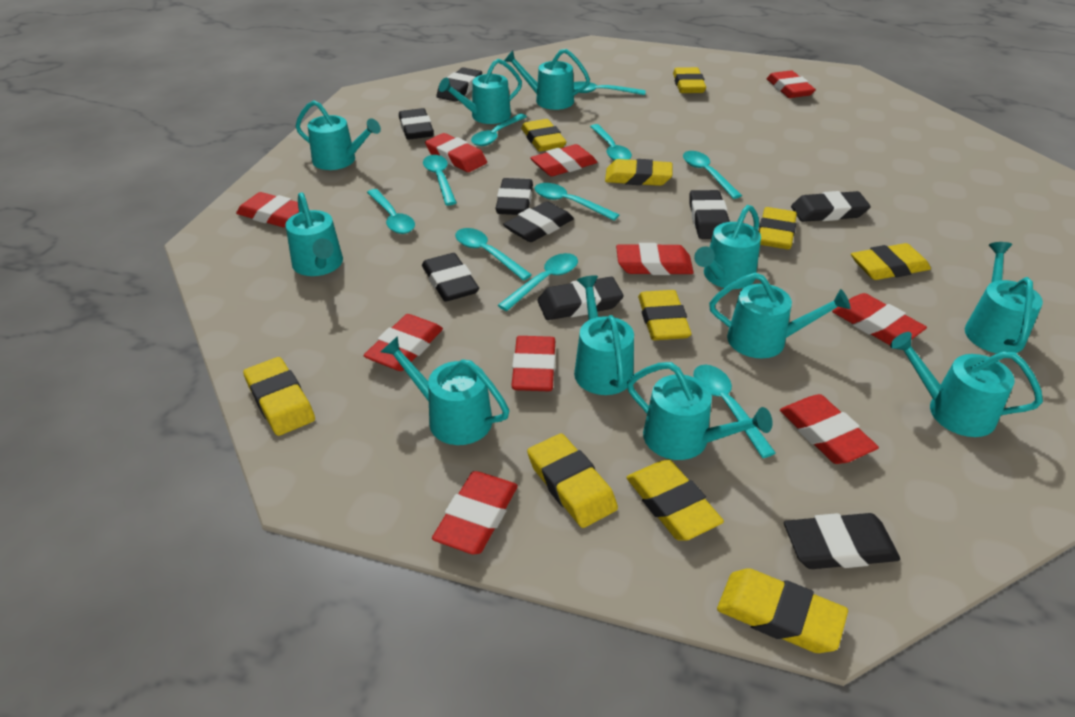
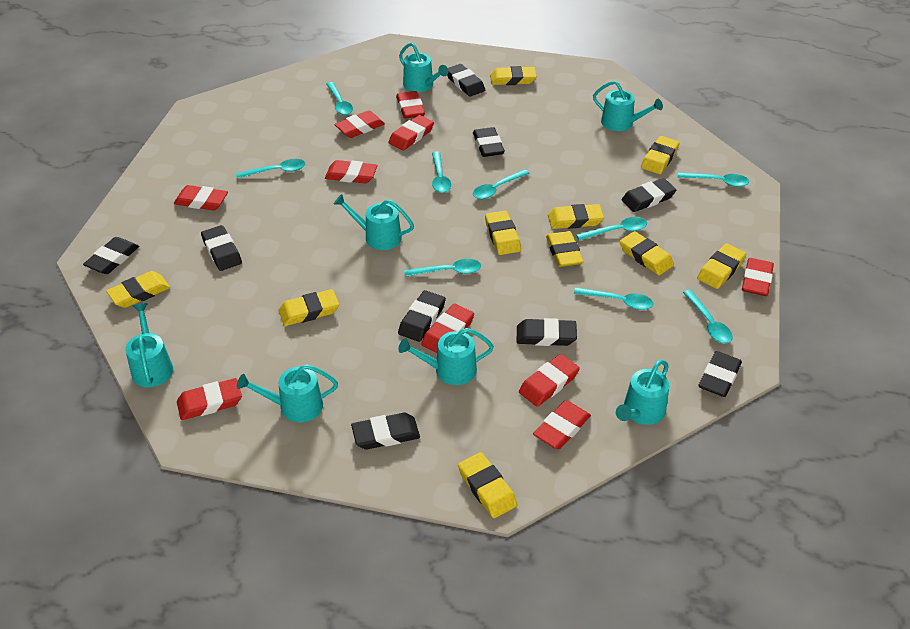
turquoise spoon: 10 -> 9
turquoise watering can: 11 -> 7

